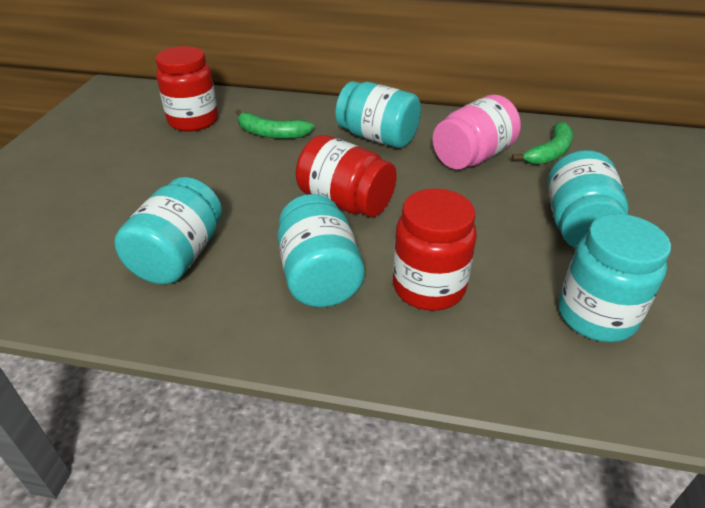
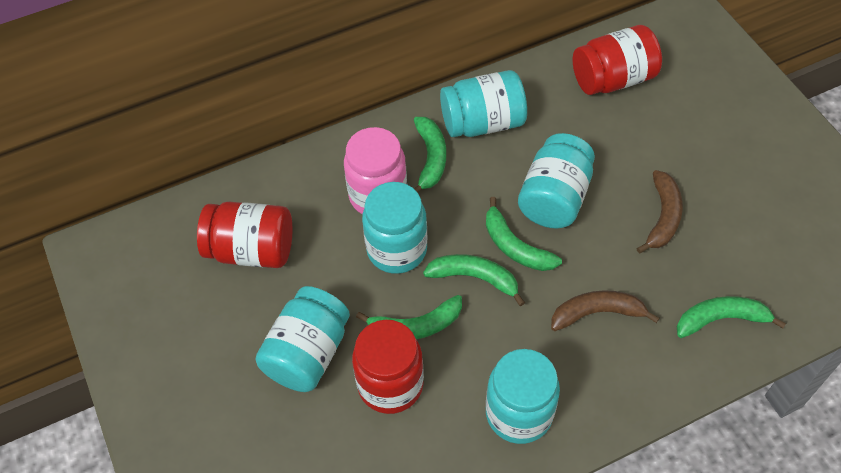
brown banana: 0 -> 2
green banana: 2 -> 5

